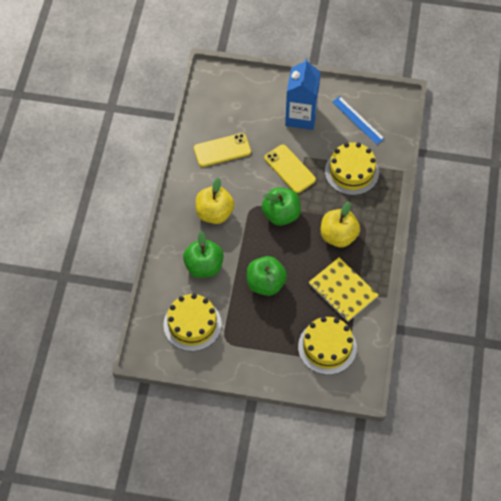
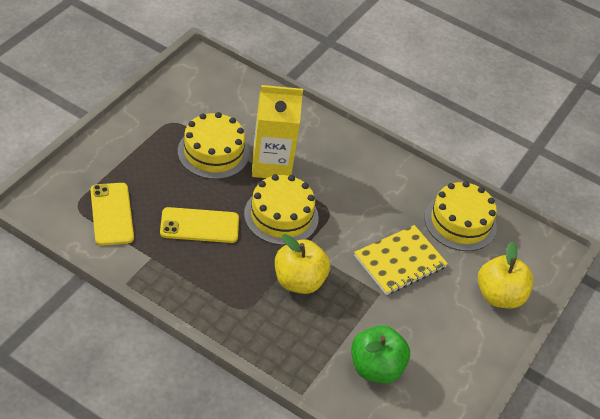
blue carton: 1 -> 0
blue ruler: 1 -> 0
green apple: 3 -> 1
yellow carton: 0 -> 1

